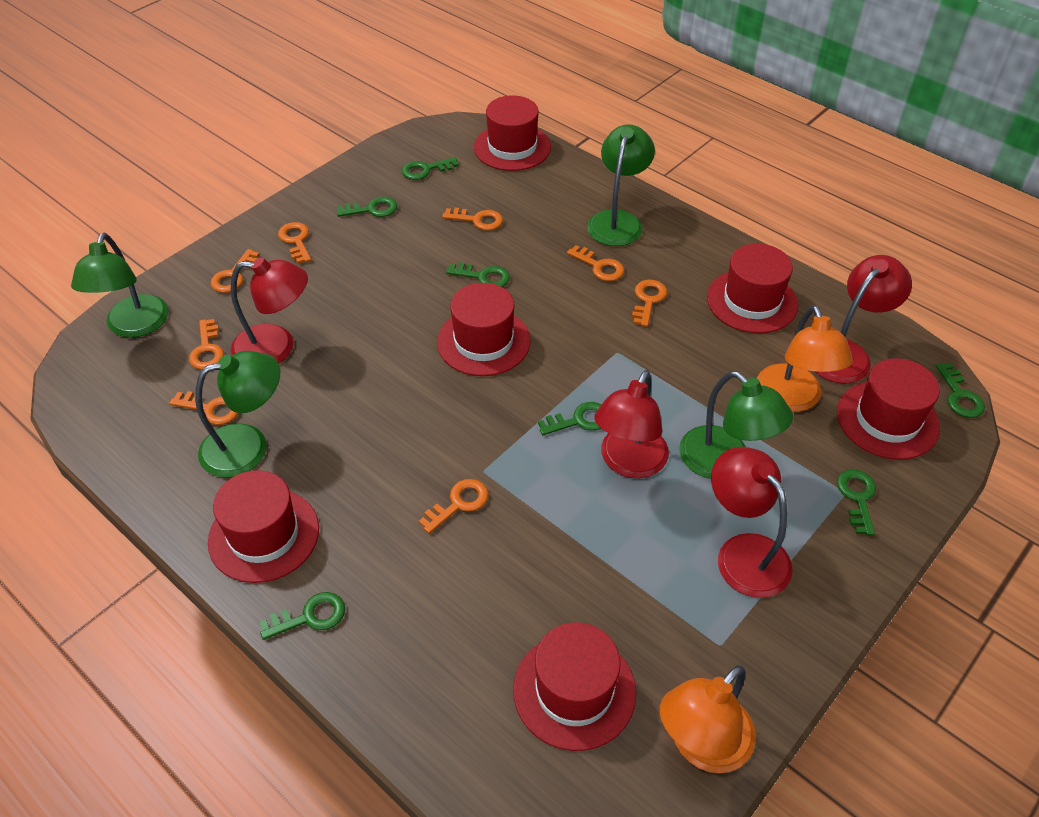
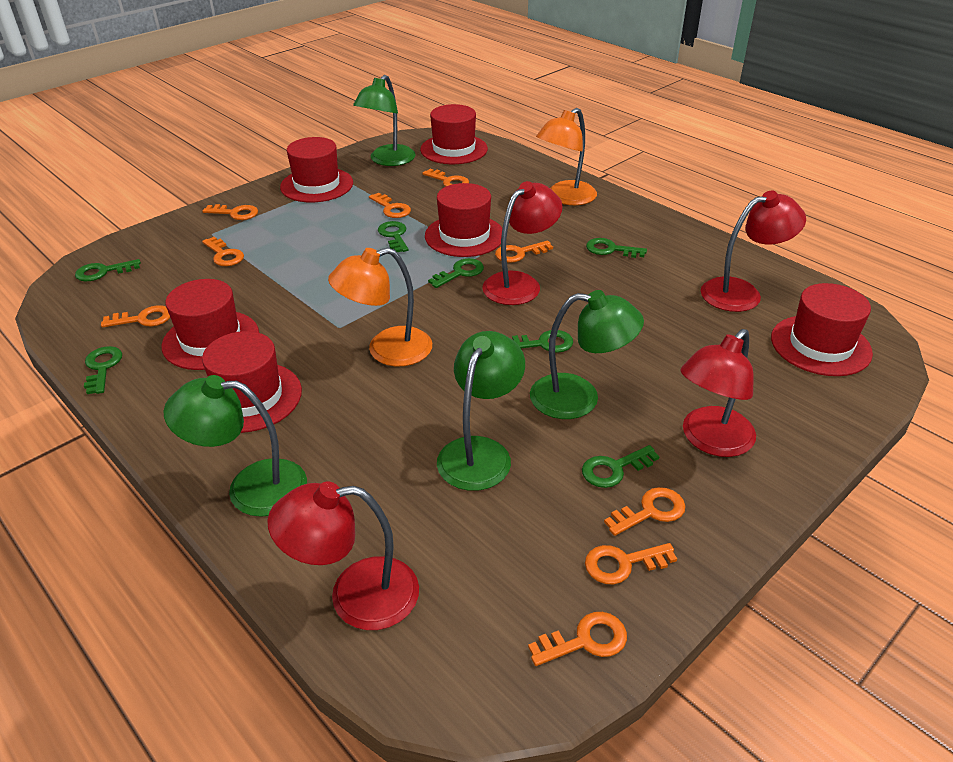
orange key: 8 -> 9

